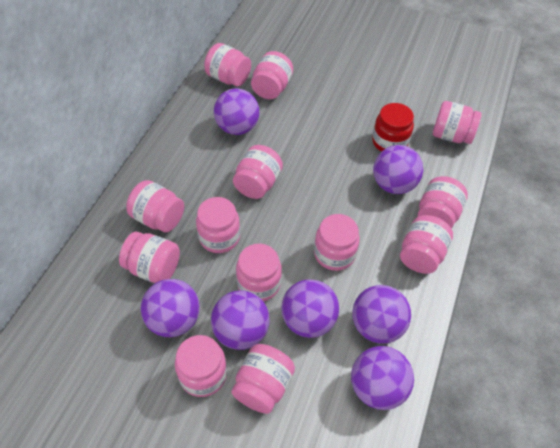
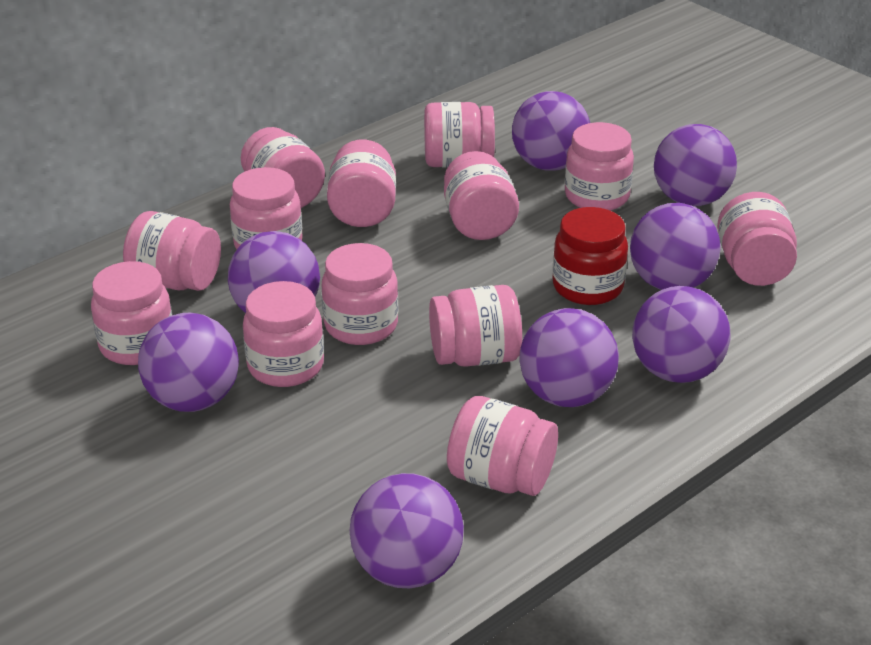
purple ball: 7 -> 8

